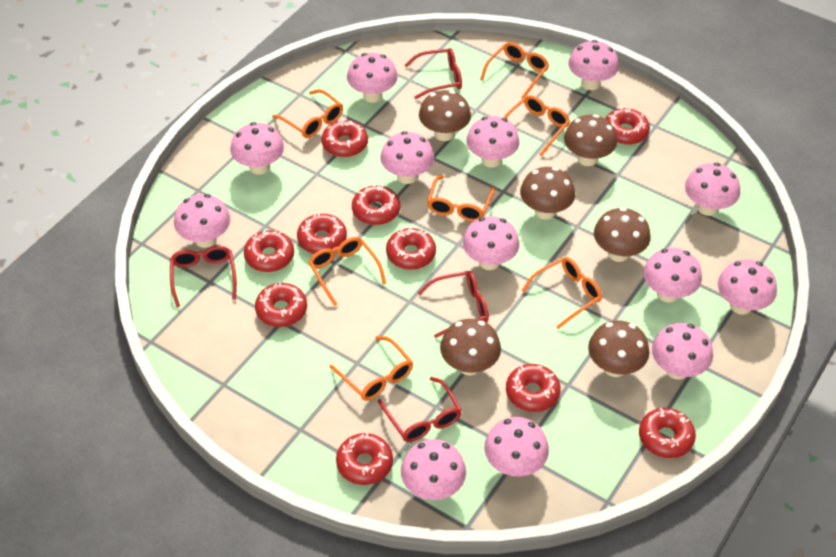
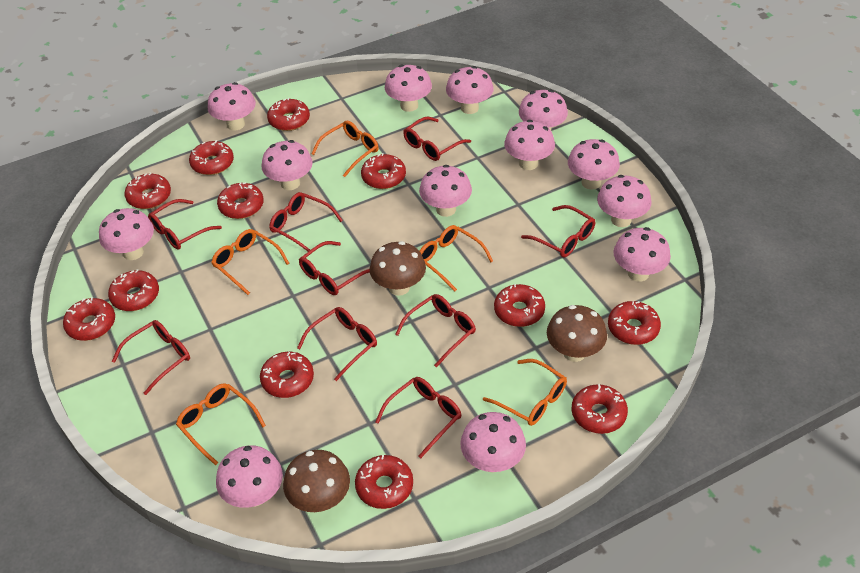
brown mushroom: 6 -> 3
orange glasses: 7 -> 5
red donut: 10 -> 12
red glasses: 4 -> 9

